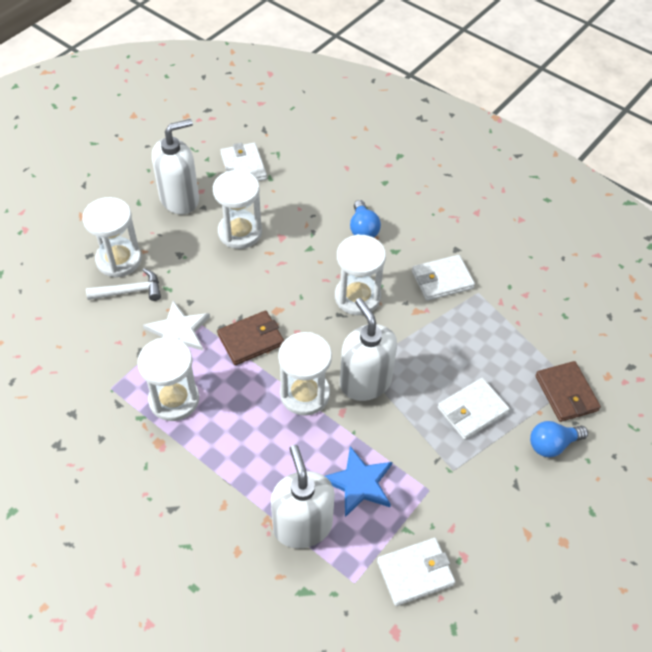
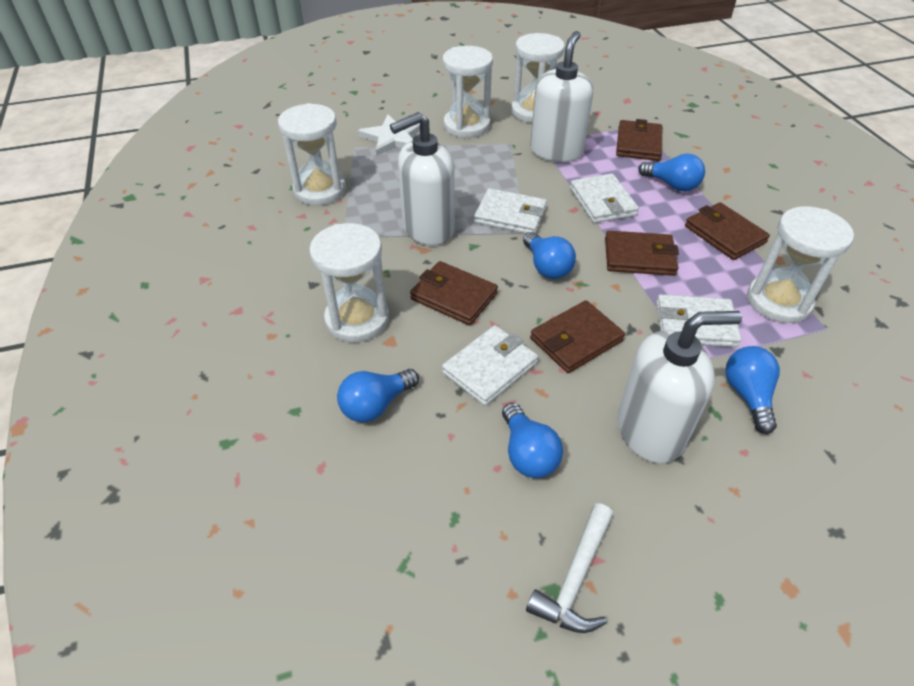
blue light bulb: 2 -> 5
blue star: 1 -> 0
brown wallet: 2 -> 5

